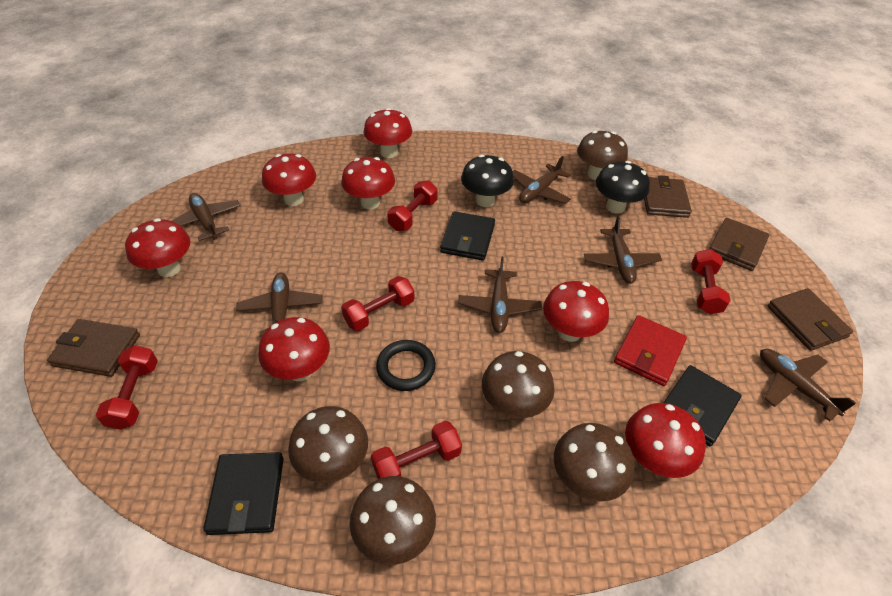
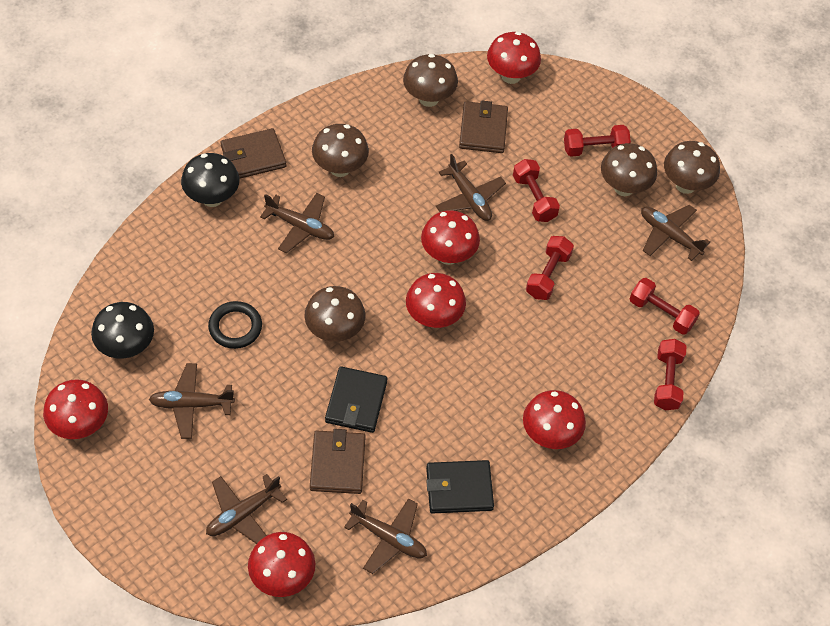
black wallet: 3 -> 2
brown wallet: 4 -> 3
red mushroom: 7 -> 6
red wallet: 1 -> 0

